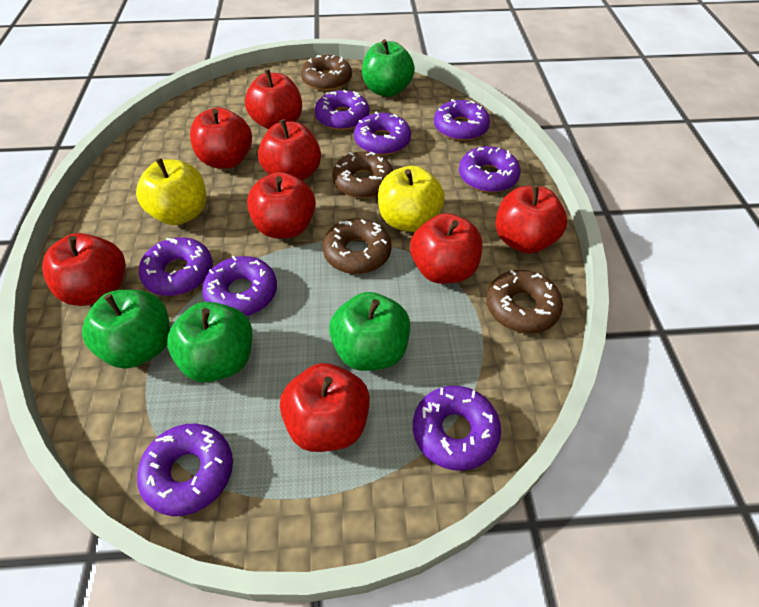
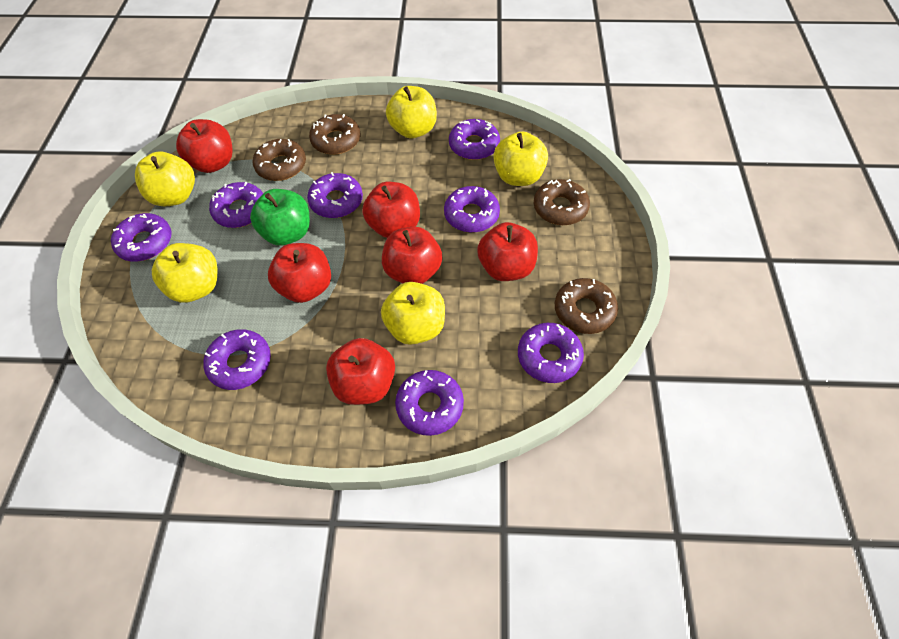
green apple: 4 -> 1
red apple: 8 -> 6
yellow apple: 2 -> 5

